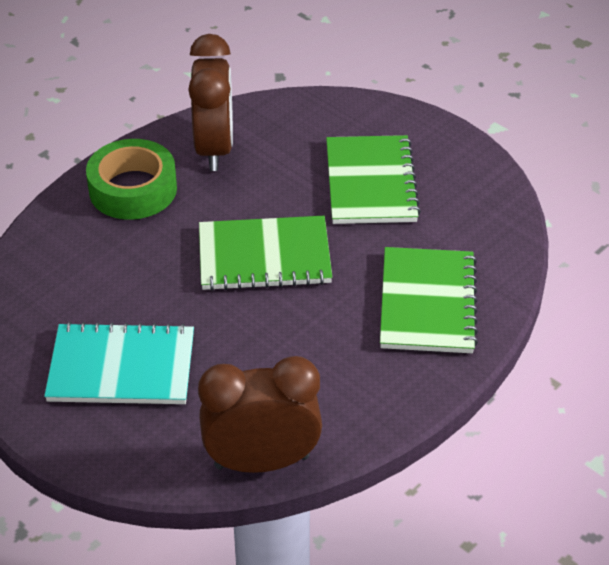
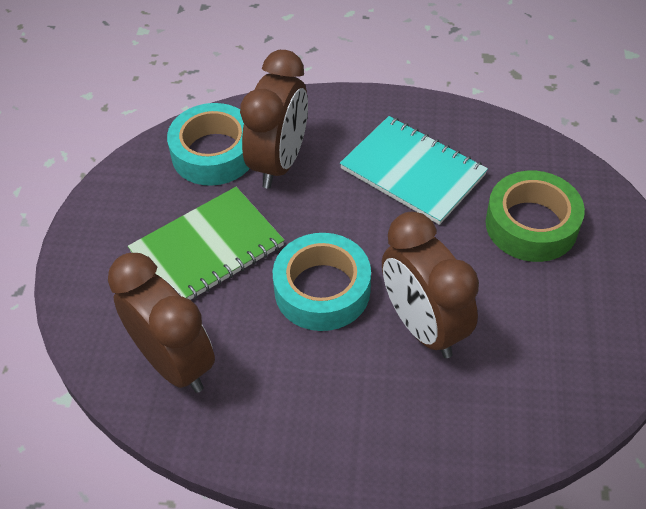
brown clock: 2 -> 3
green notebook: 3 -> 1
turquoise tape: 0 -> 2

